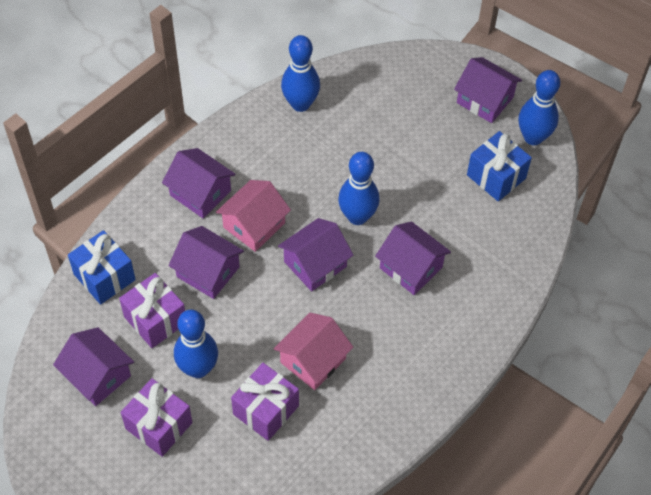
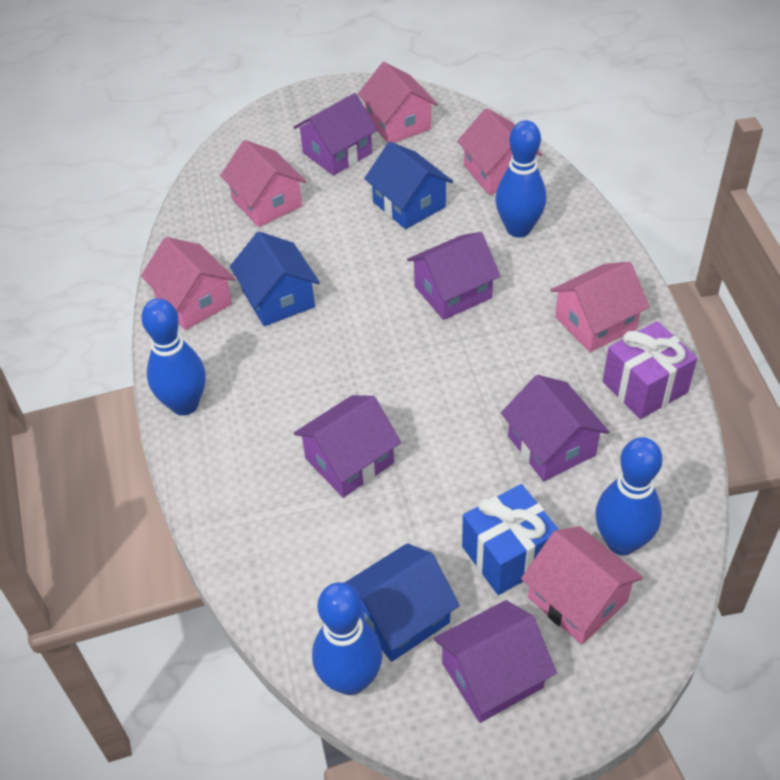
blue gift: 2 -> 1
blue house: 0 -> 3
pink house: 2 -> 6
purple gift: 3 -> 1
purple house: 6 -> 5

